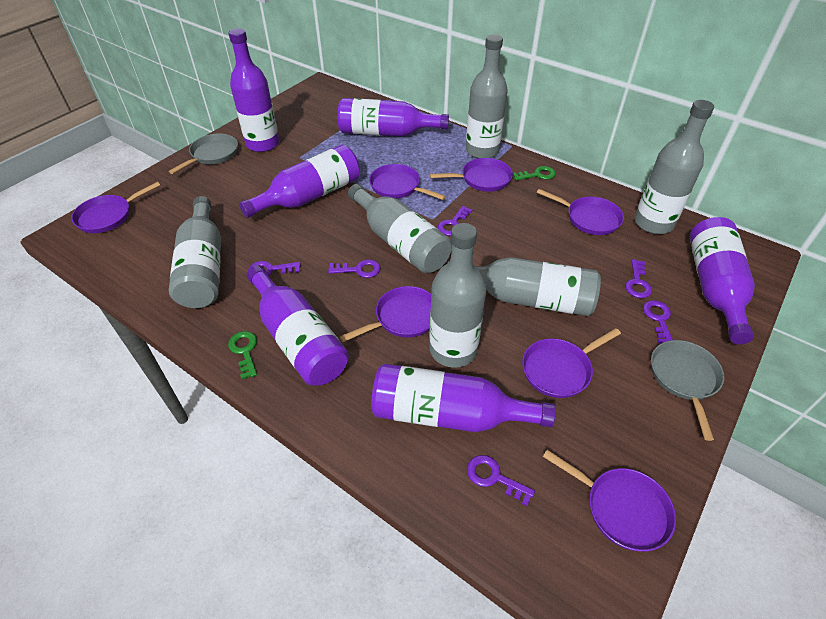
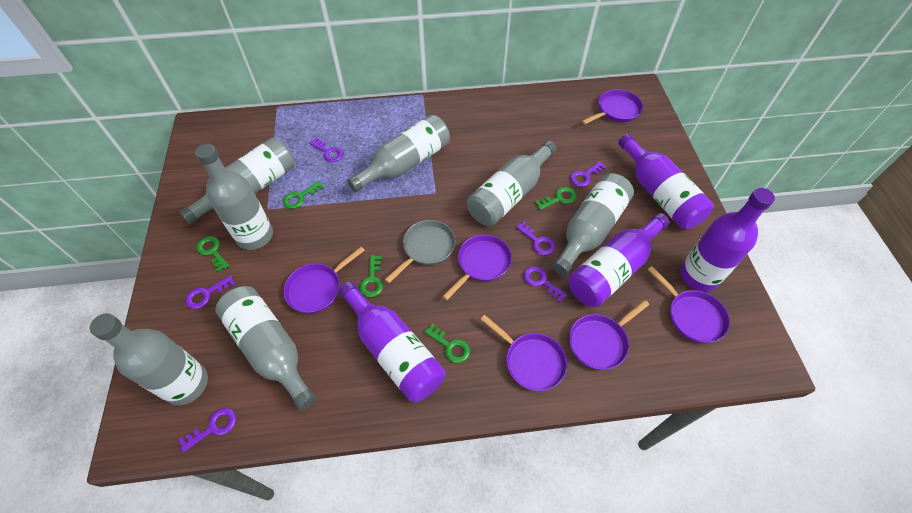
green key: 2 -> 5
grey bottle: 6 -> 7
grey pan: 2 -> 1
purple bottle: 6 -> 4
purple pan: 7 -> 6

